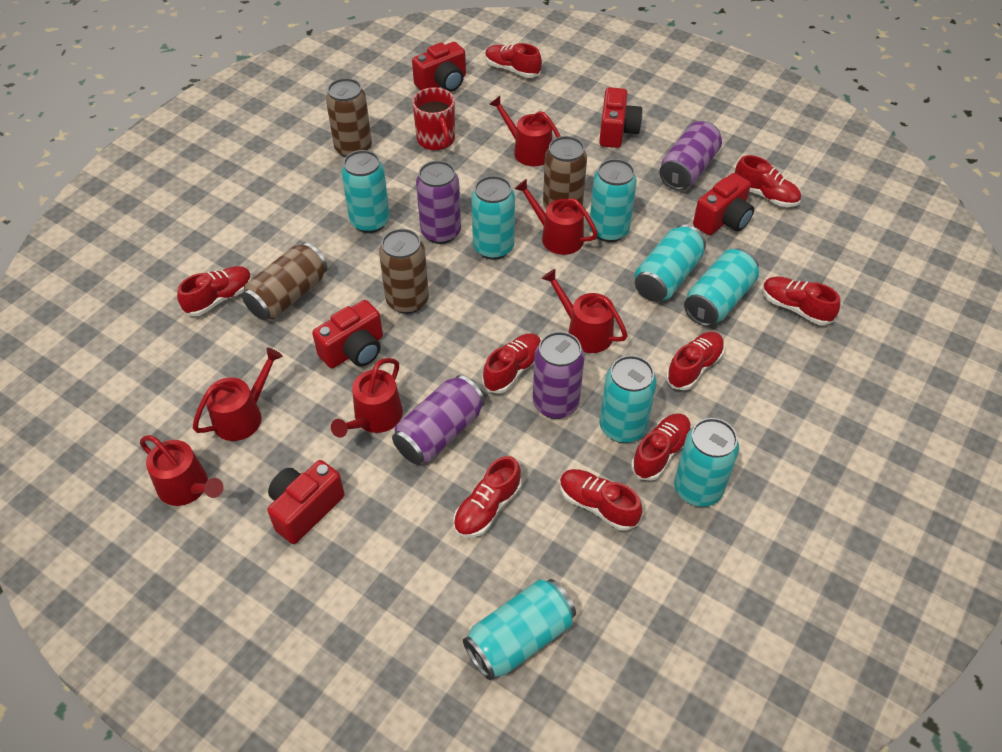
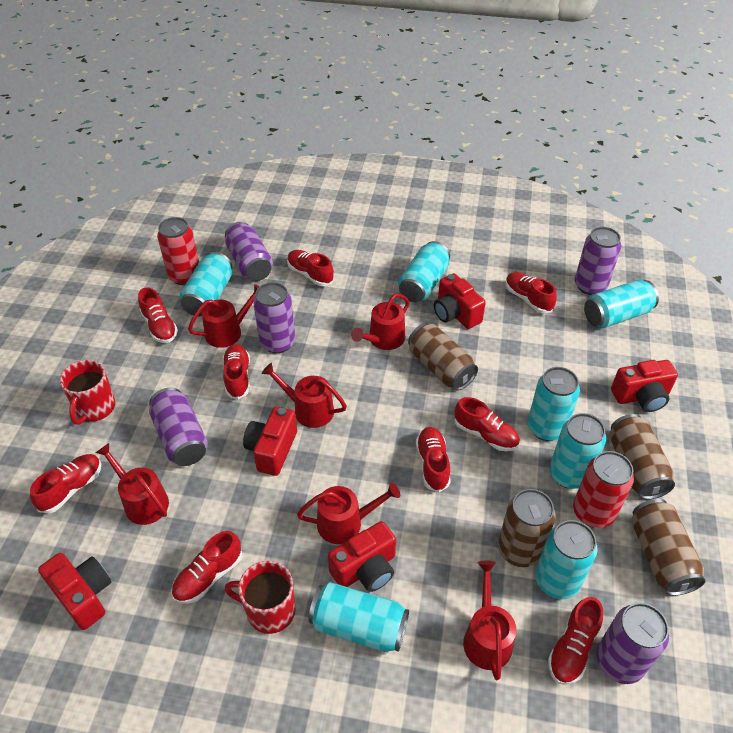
purple can: 4 -> 5
red can: 0 -> 2
red mug: 1 -> 2
turquoise can: 8 -> 7

